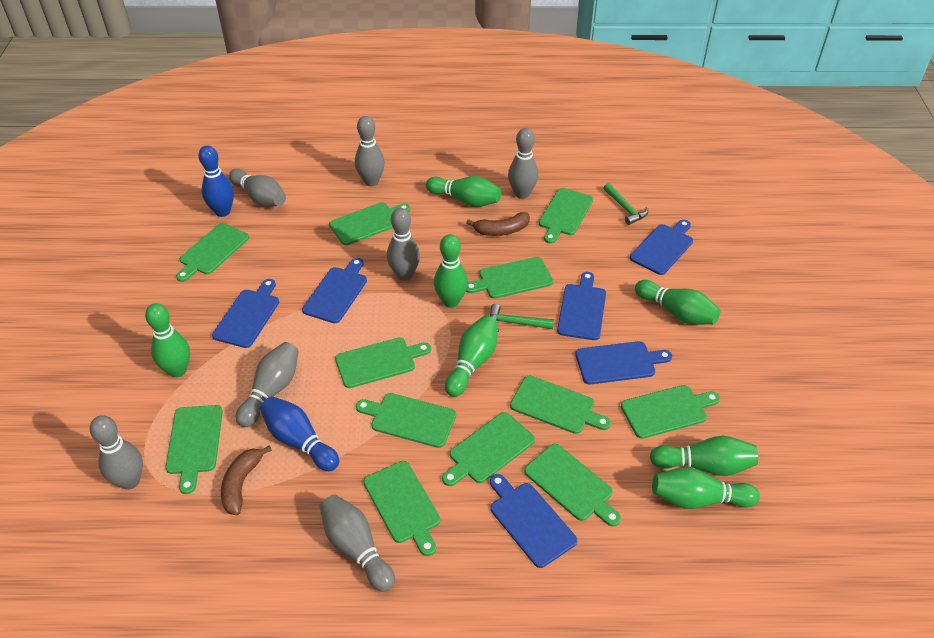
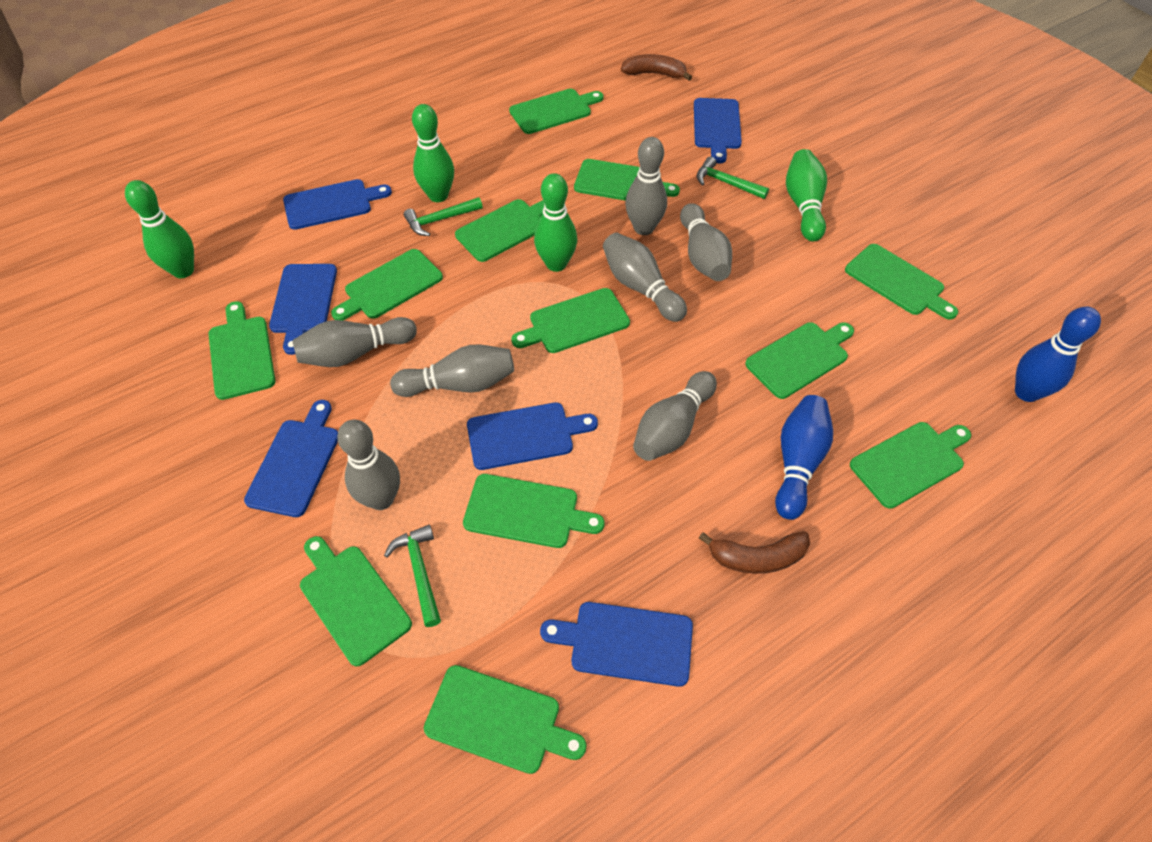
green bowling pin: 7 -> 4
green hammer: 2 -> 3

